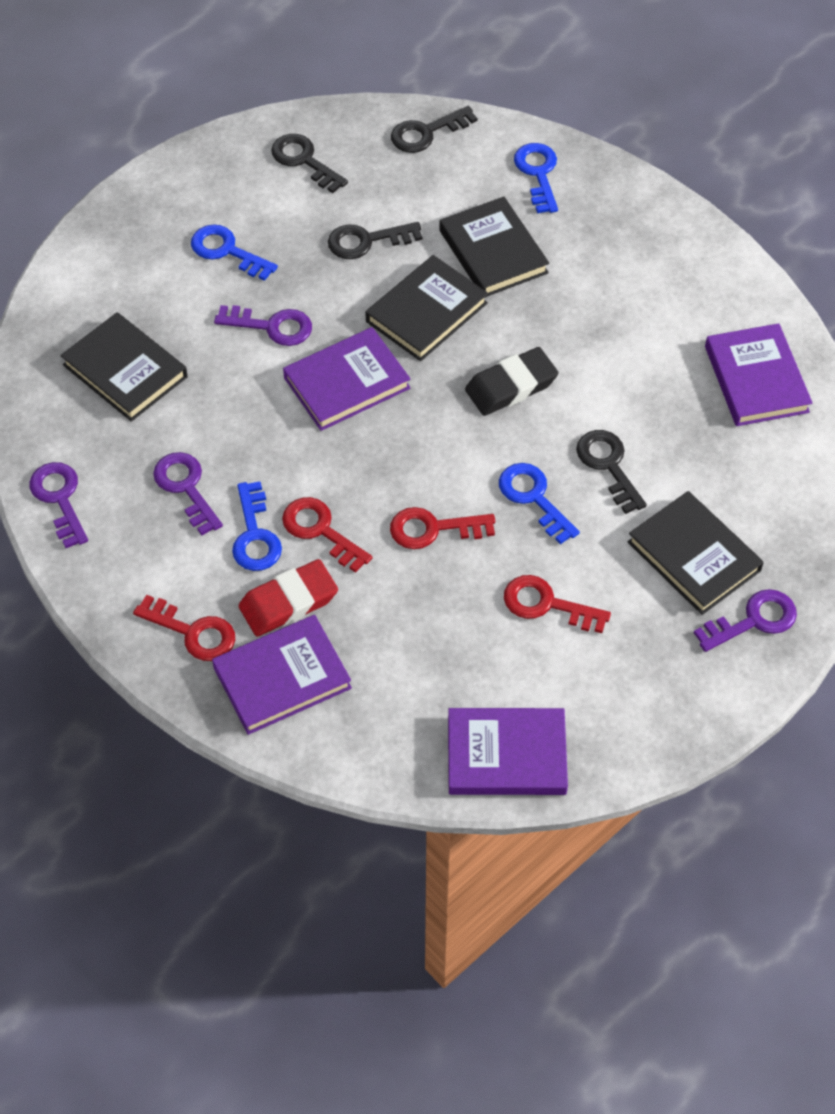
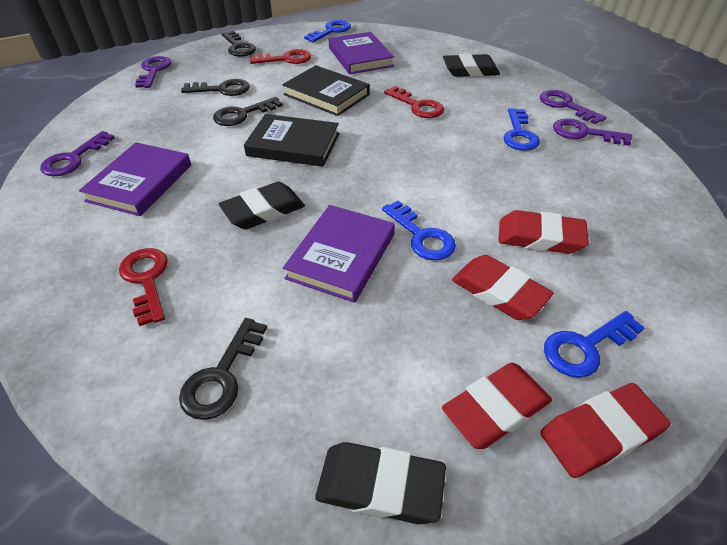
black book: 4 -> 2
black eraser: 1 -> 3
purple book: 4 -> 3
red eraser: 1 -> 4
red key: 4 -> 3

